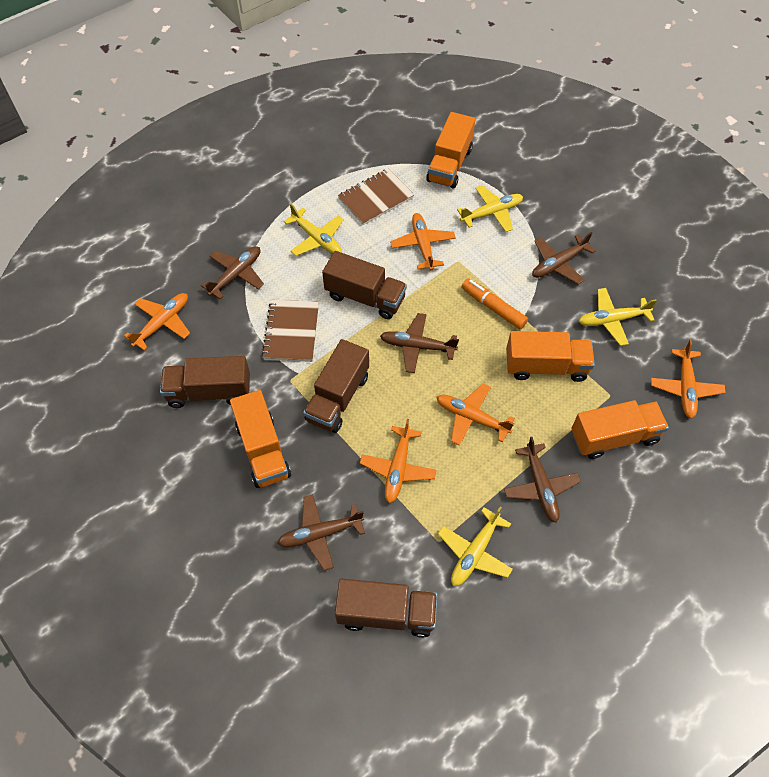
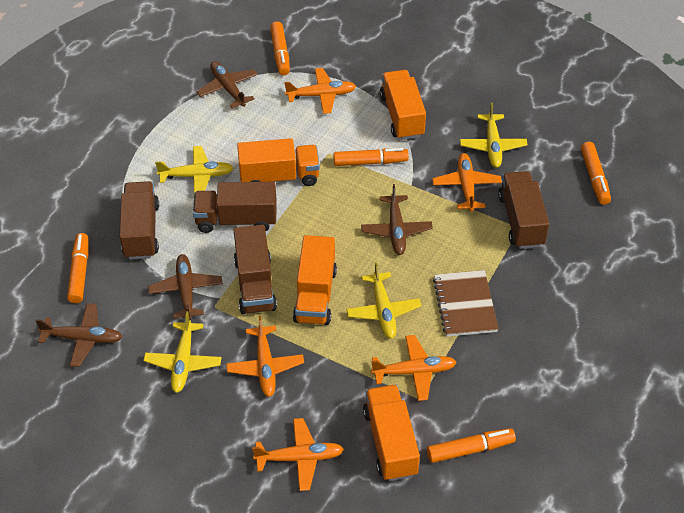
brown notebook: 2 -> 1
brown plane: 5 -> 4
orange marker: 1 -> 5

